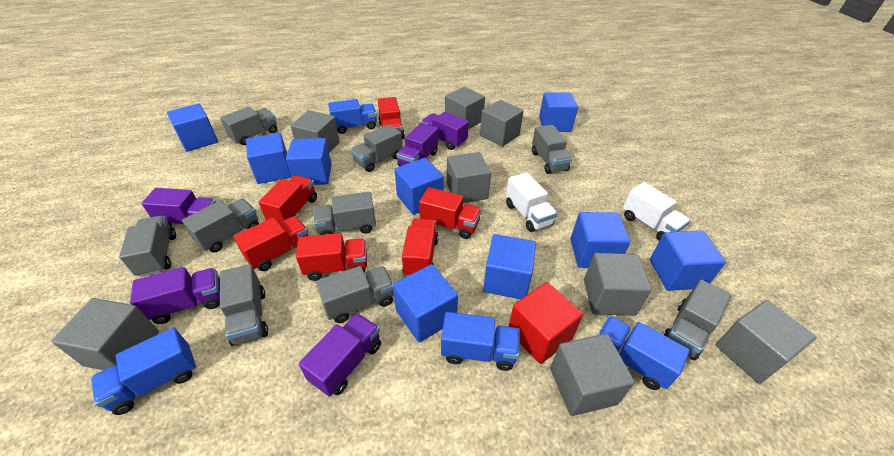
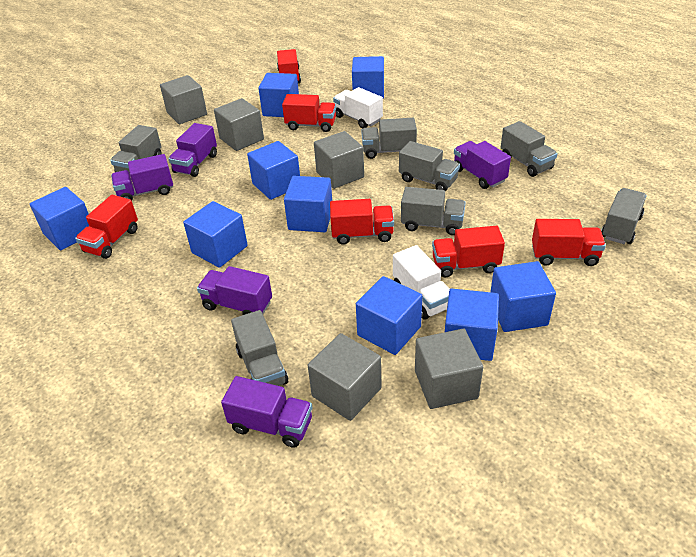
blue truck: 4 -> 0
grey cube: 8 -> 5
grey truck: 9 -> 7
red cube: 1 -> 0

